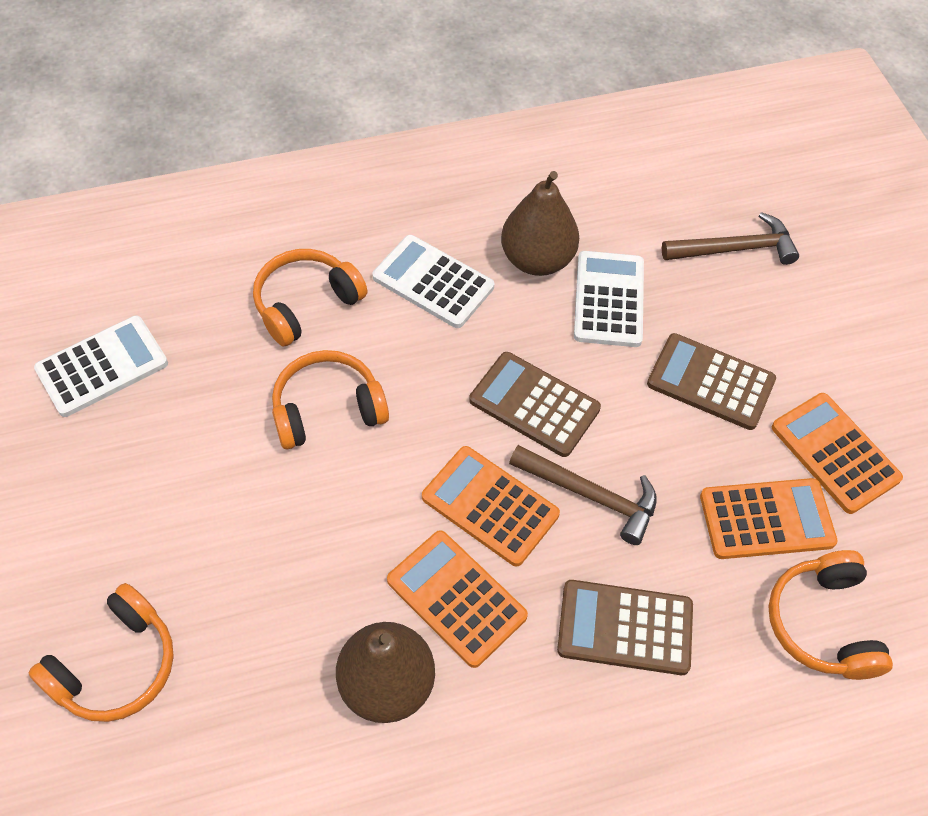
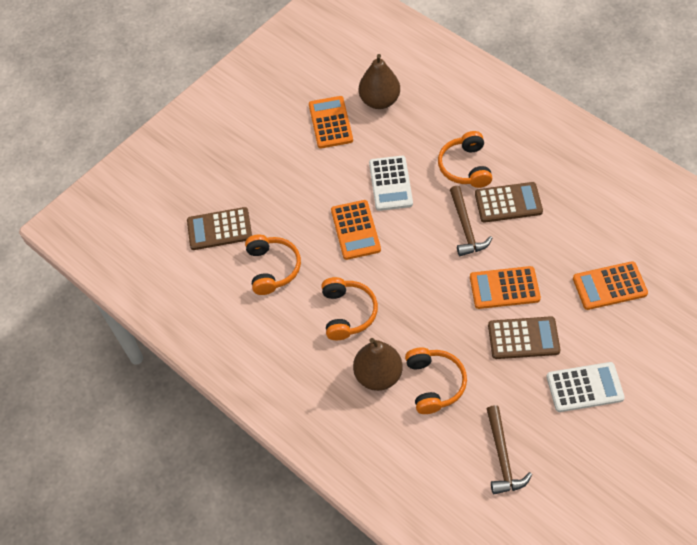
white calculator: 3 -> 2

